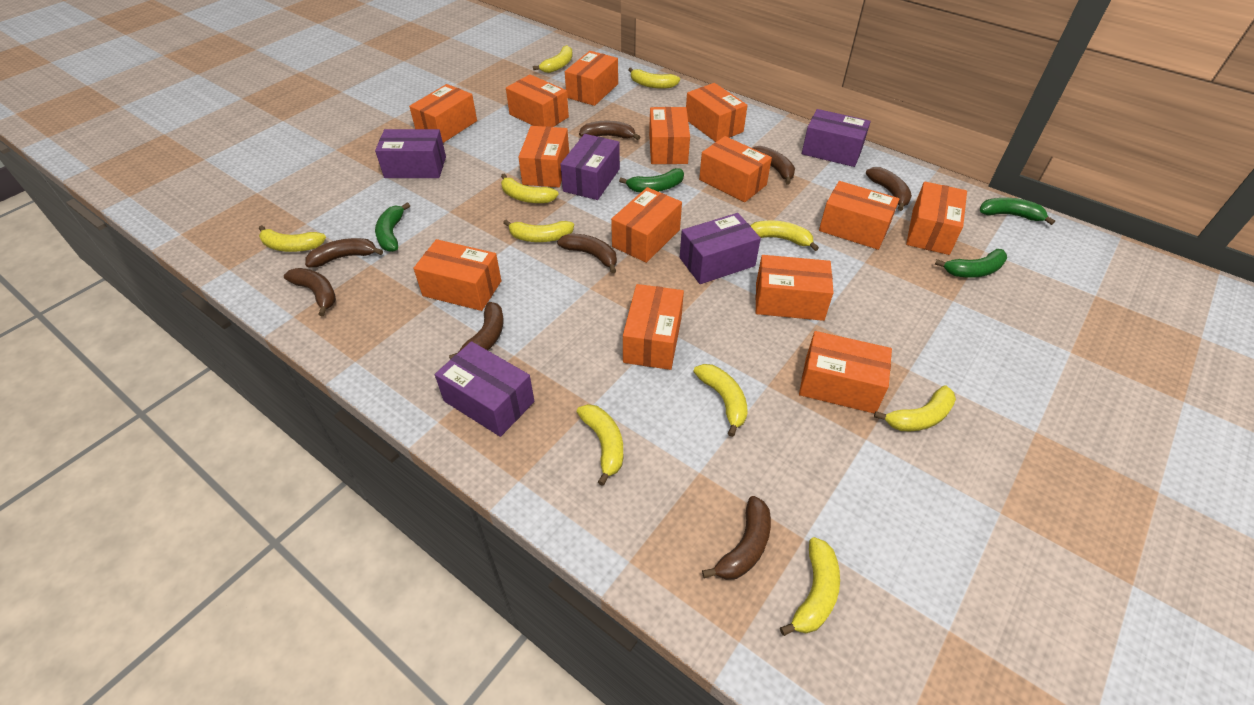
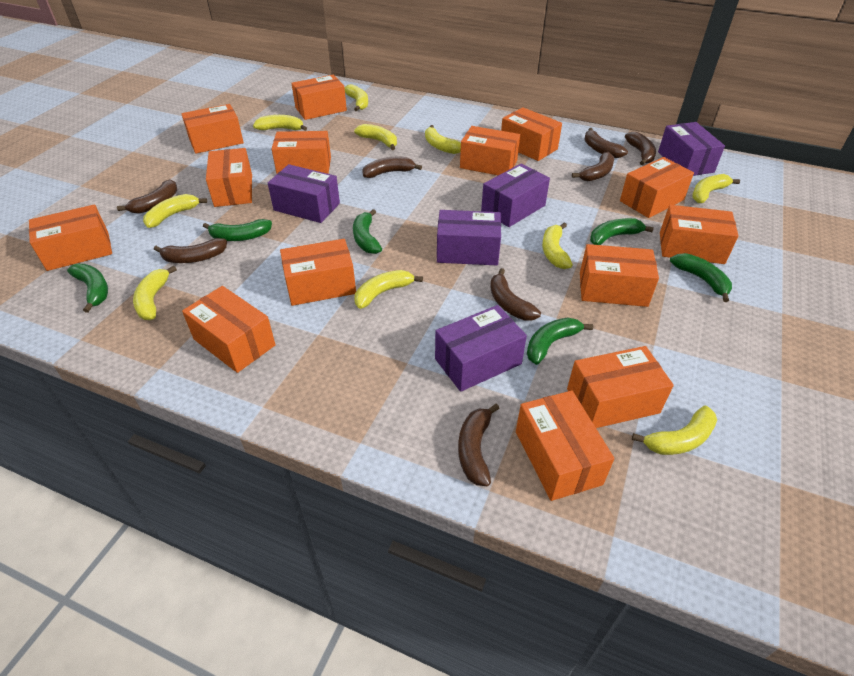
green banana: 4 -> 6

